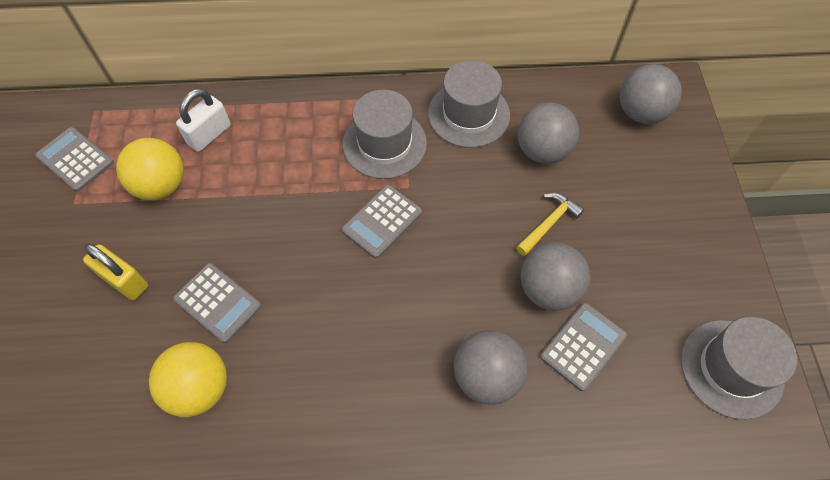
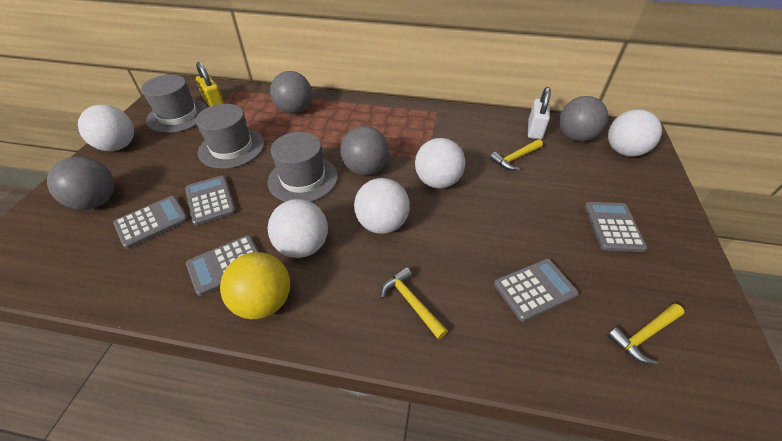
grey calculator: 4 -> 5
white ball: 0 -> 5
yellow ball: 2 -> 1
yellow hammer: 1 -> 3

